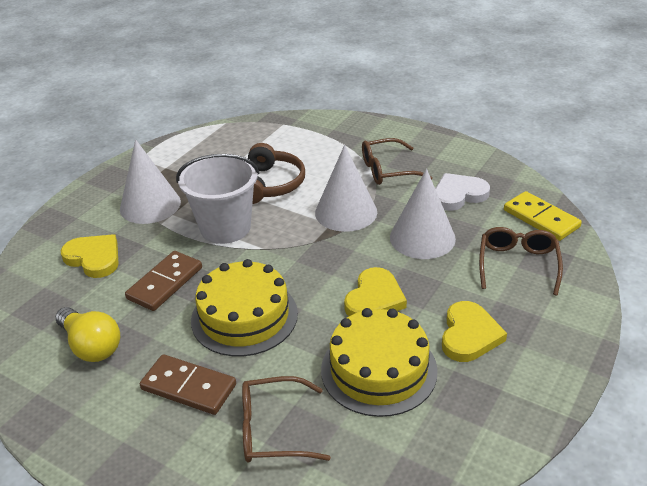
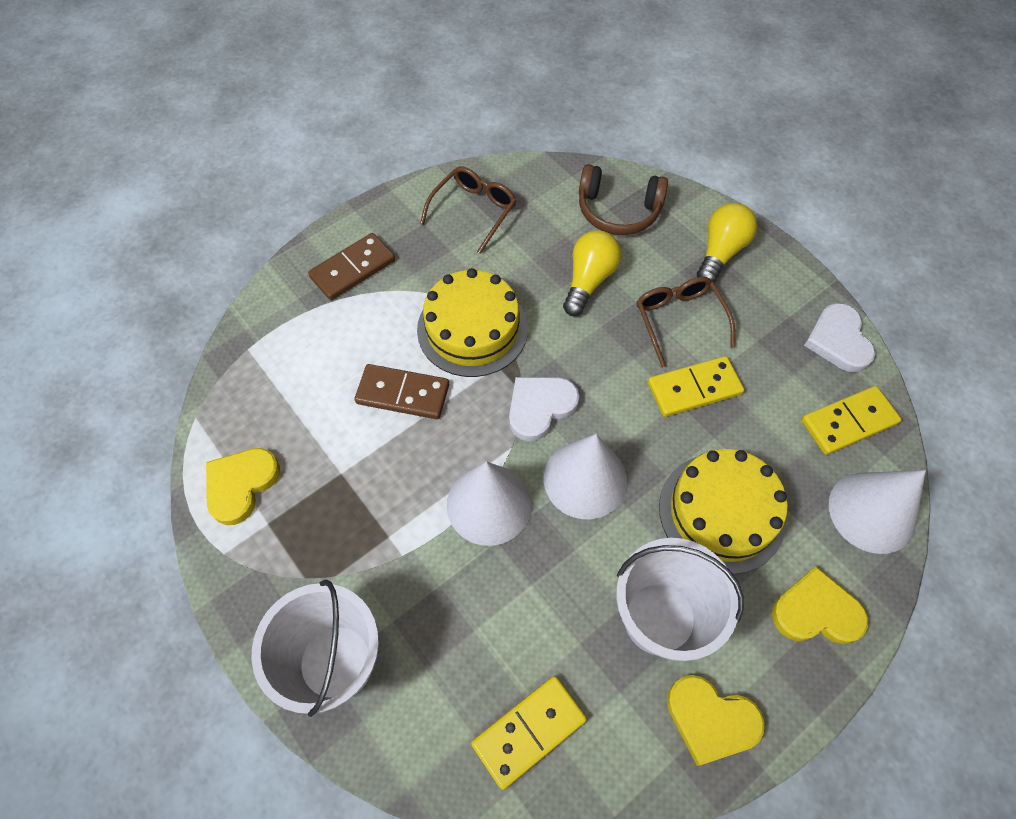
brown glasses: 3 -> 2
white bucket: 1 -> 2
white heart: 1 -> 2
yellow domino: 1 -> 3
yellow light bulb: 1 -> 2

